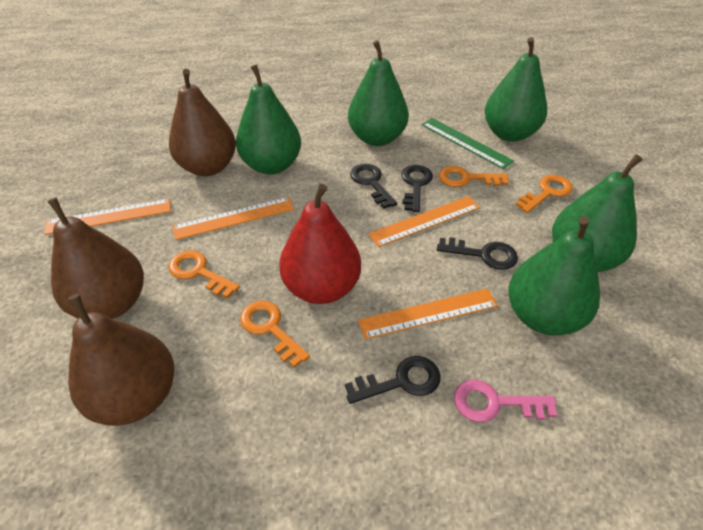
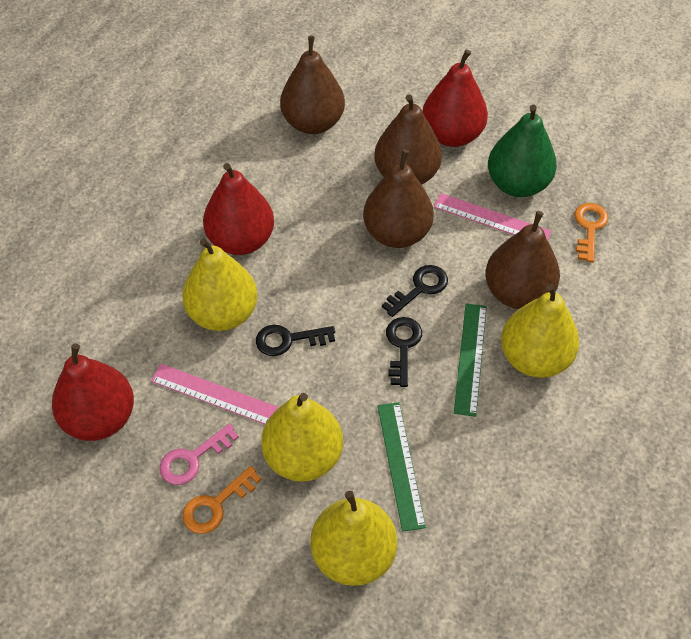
black key: 4 -> 3
brown pear: 3 -> 4
green pear: 5 -> 1
green ruler: 1 -> 2
orange key: 4 -> 2
orange ruler: 4 -> 0
pink ruler: 0 -> 2
red pear: 1 -> 3
yellow pear: 0 -> 4

